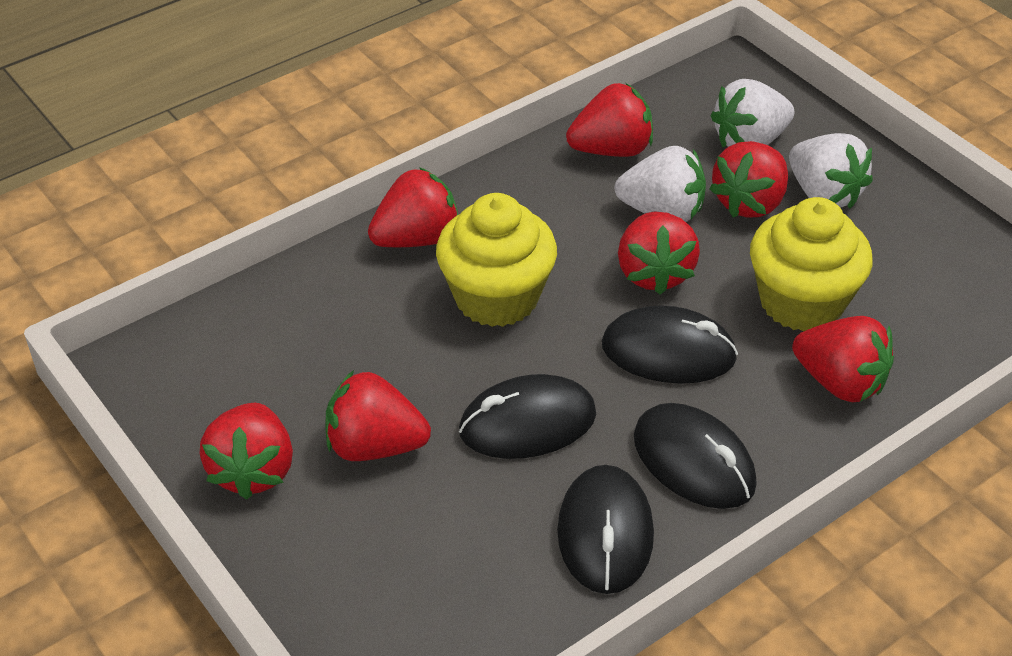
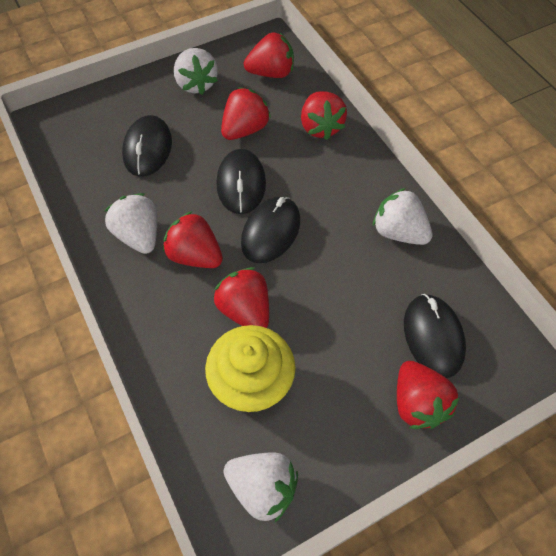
red strawberry: 7 -> 6
white strawberry: 3 -> 4
yellow cupcake: 2 -> 1

